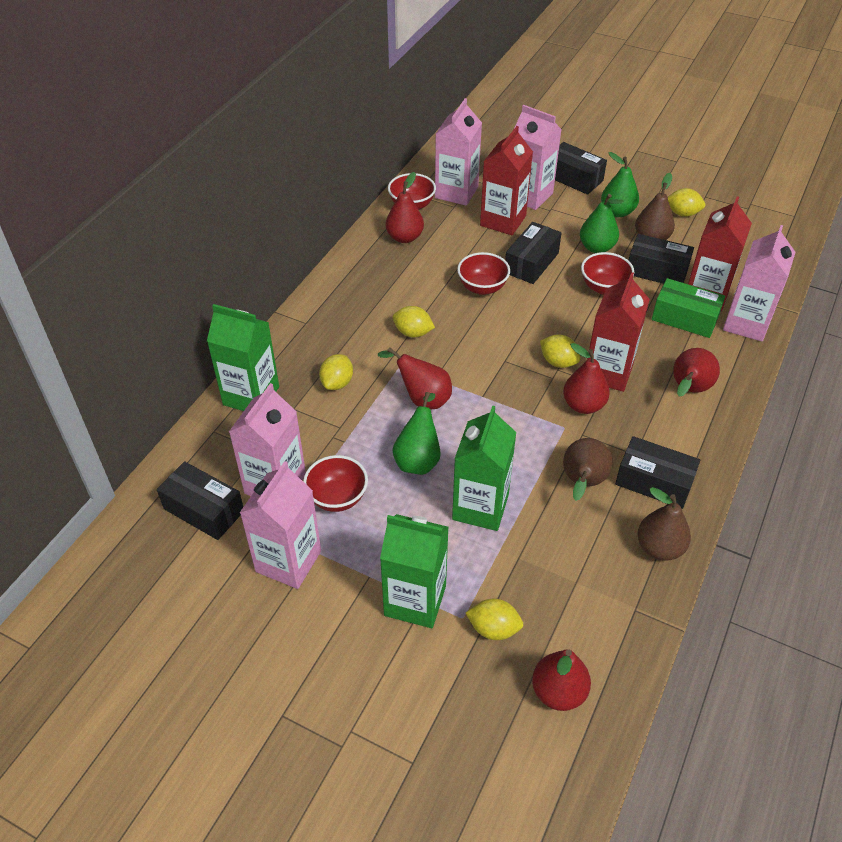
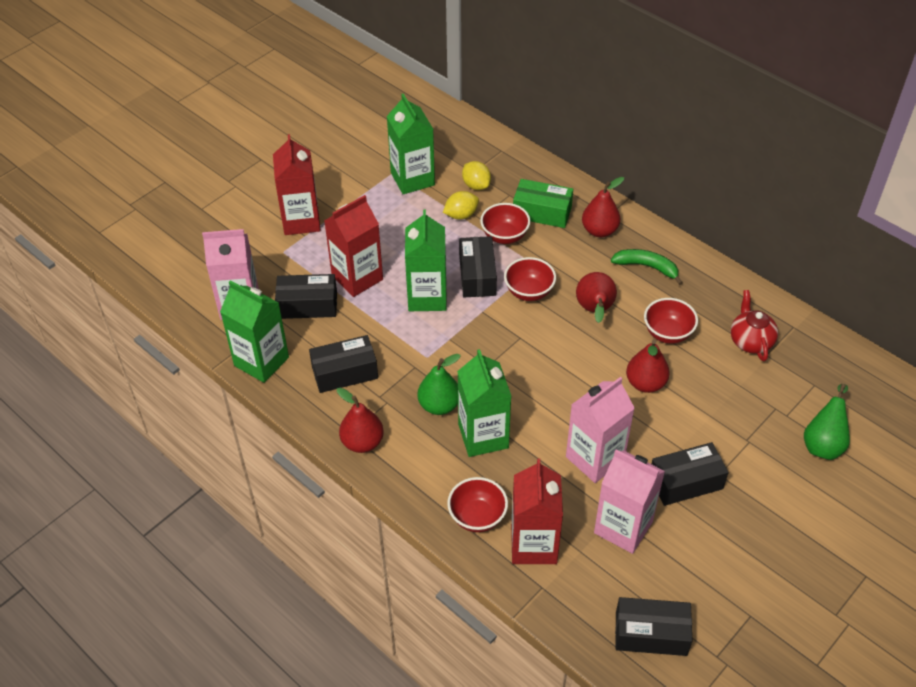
brown pear: 3 -> 0
green banana: 0 -> 1
green carton: 3 -> 4
green pear: 3 -> 2
pink carton: 5 -> 3
red pear: 5 -> 4
red teapot: 0 -> 1
yellow lemon: 5 -> 2

